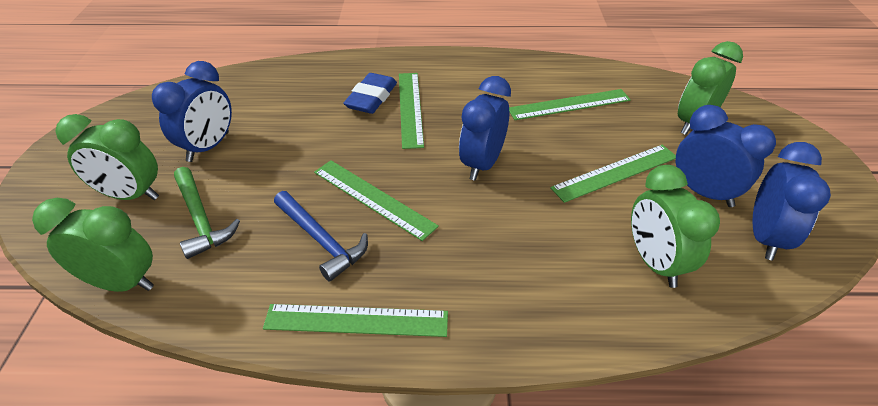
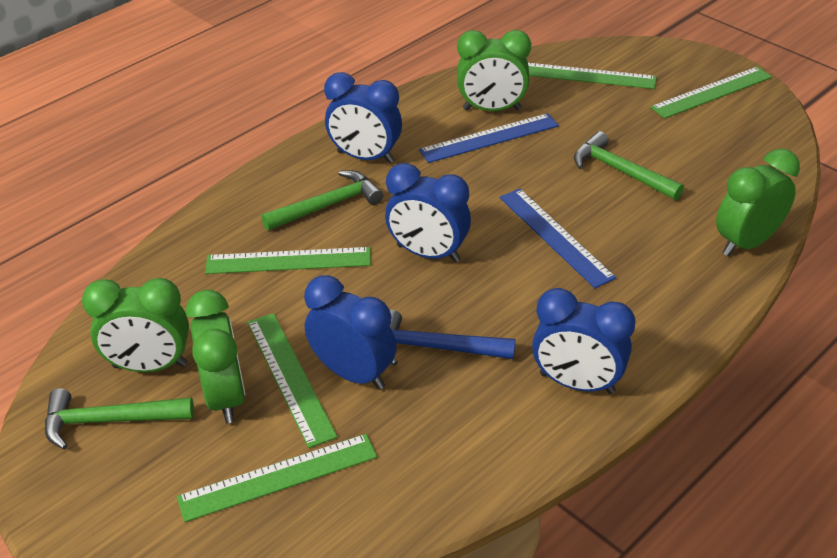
blue eraser: 1 -> 0
blue ruler: 0 -> 2
green hammer: 1 -> 3

